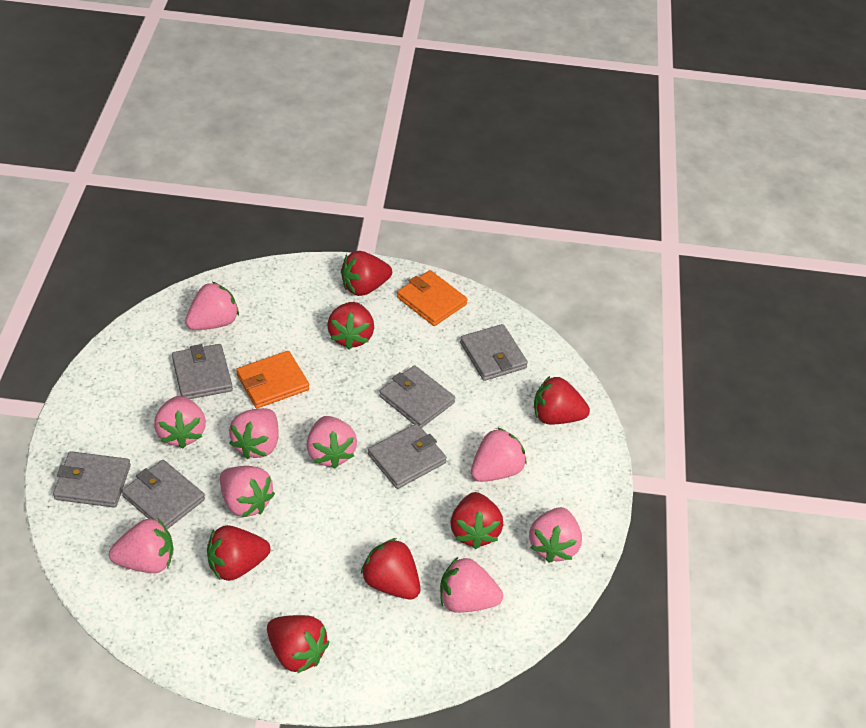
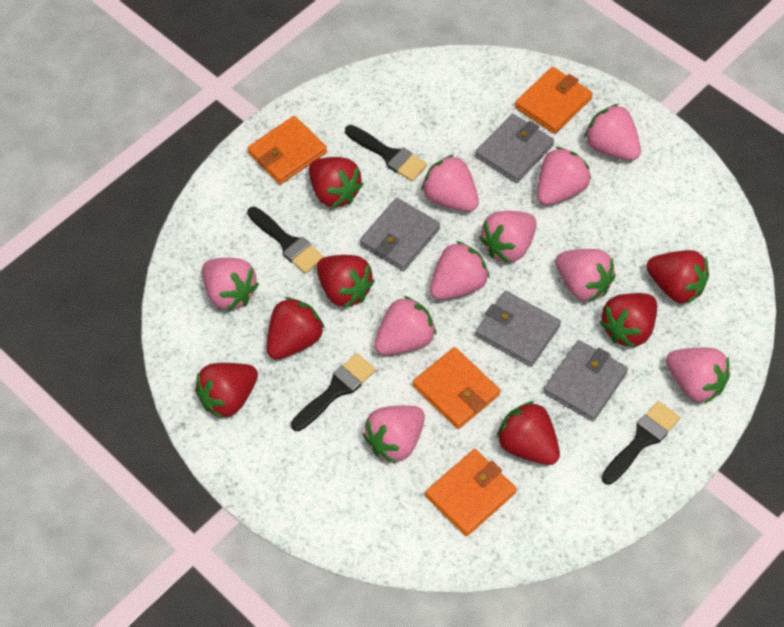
black brush: 0 -> 4
grey wallet: 6 -> 4
orange wallet: 2 -> 4
pink strawberry: 9 -> 10

